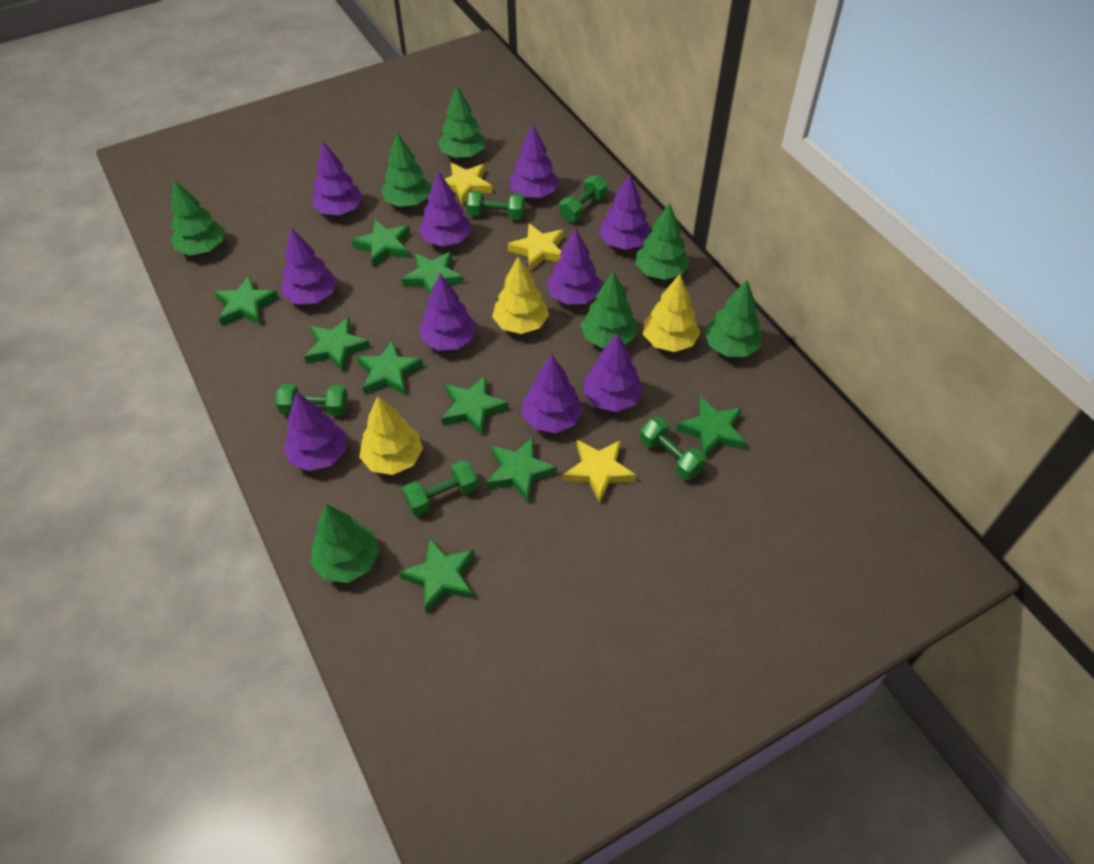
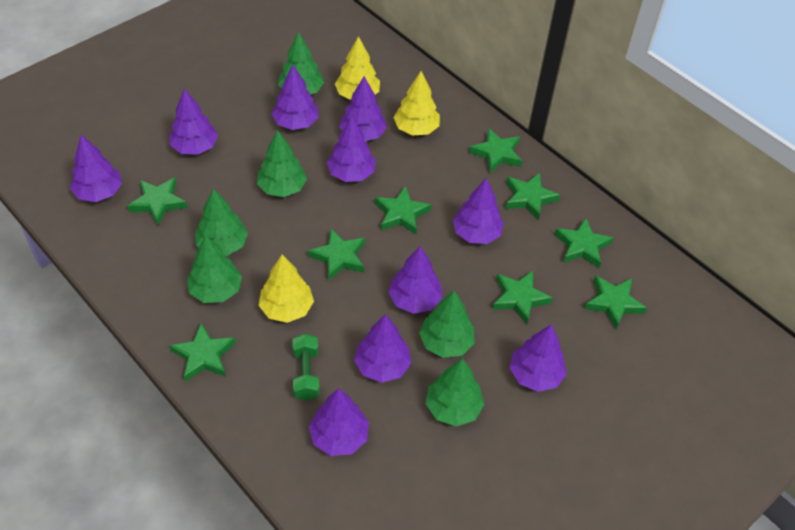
green dumbbell: 5 -> 1
green tree: 7 -> 6
yellow star: 3 -> 0

